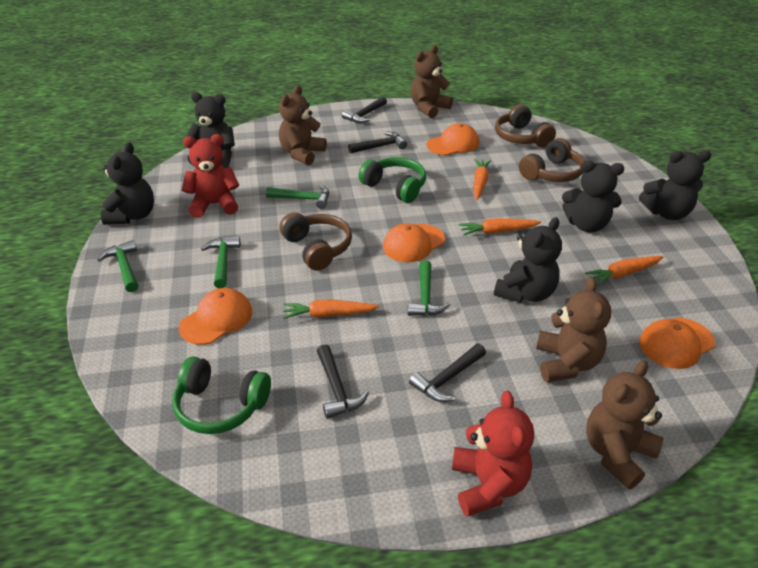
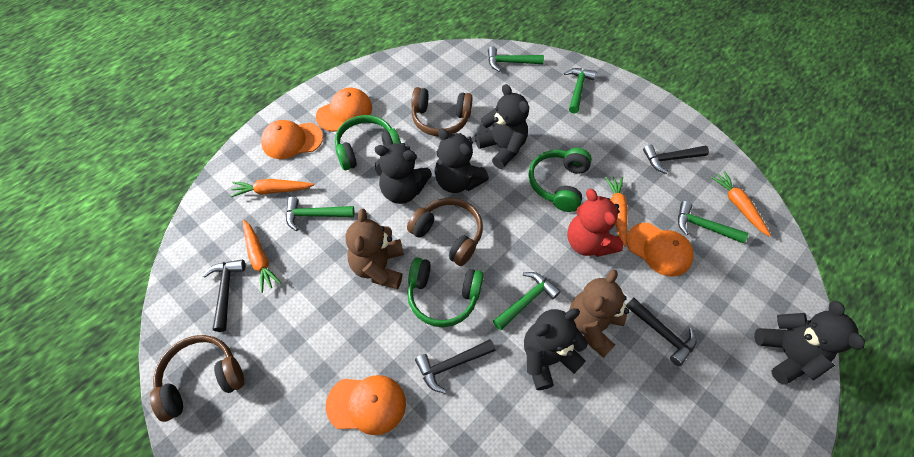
brown teddy bear: 4 -> 2
green hammer: 4 -> 5
green headphones: 2 -> 3
red teddy bear: 2 -> 1

